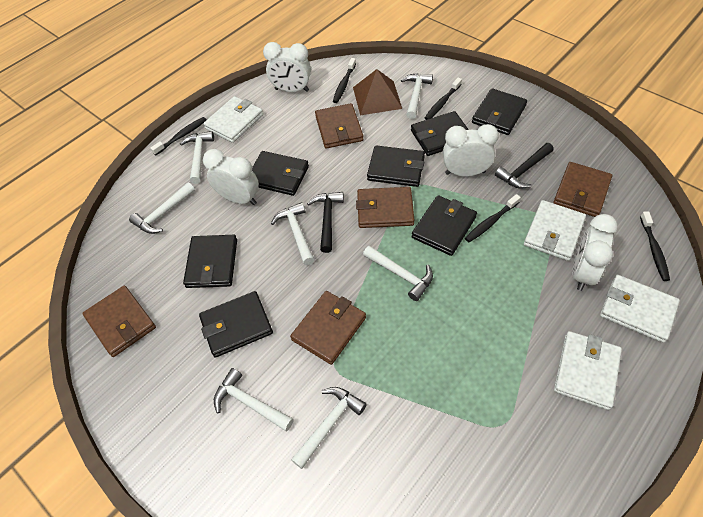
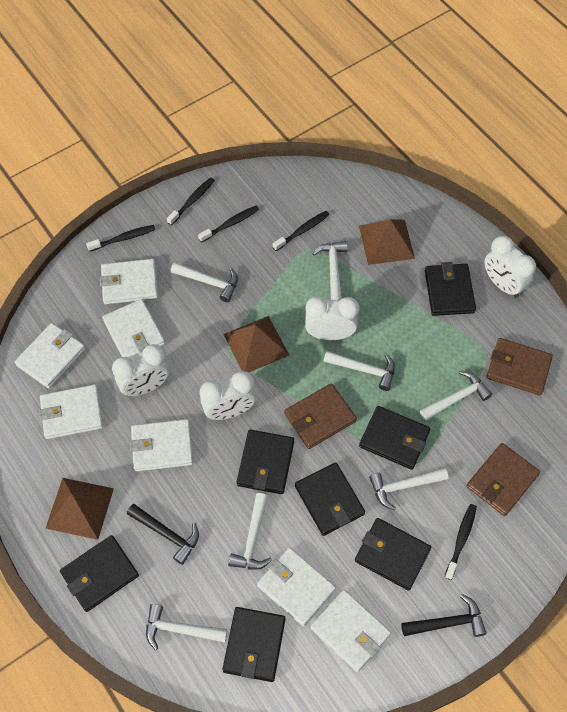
brown pyramid: 1 -> 3
brown wallet: 5 -> 3
white wallet: 4 -> 7

